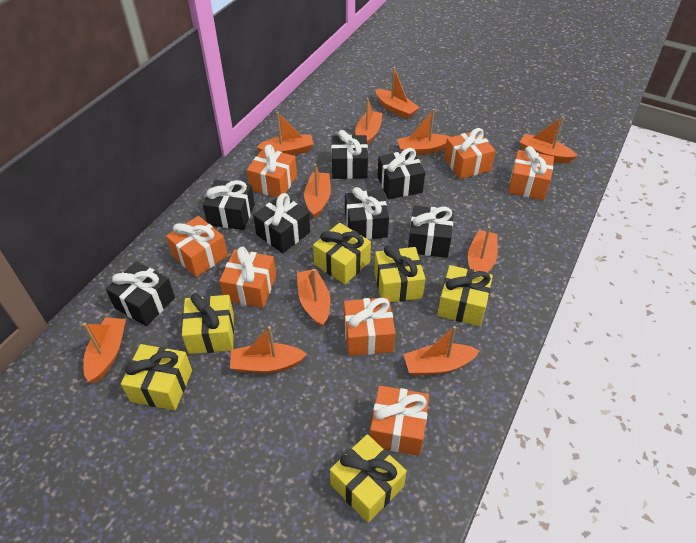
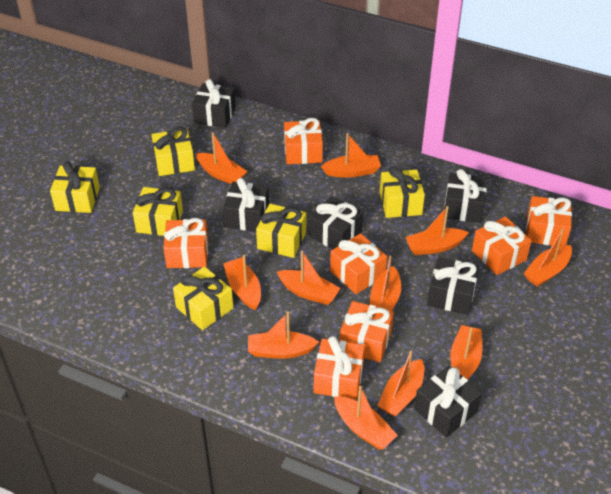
black gift: 7 -> 6

